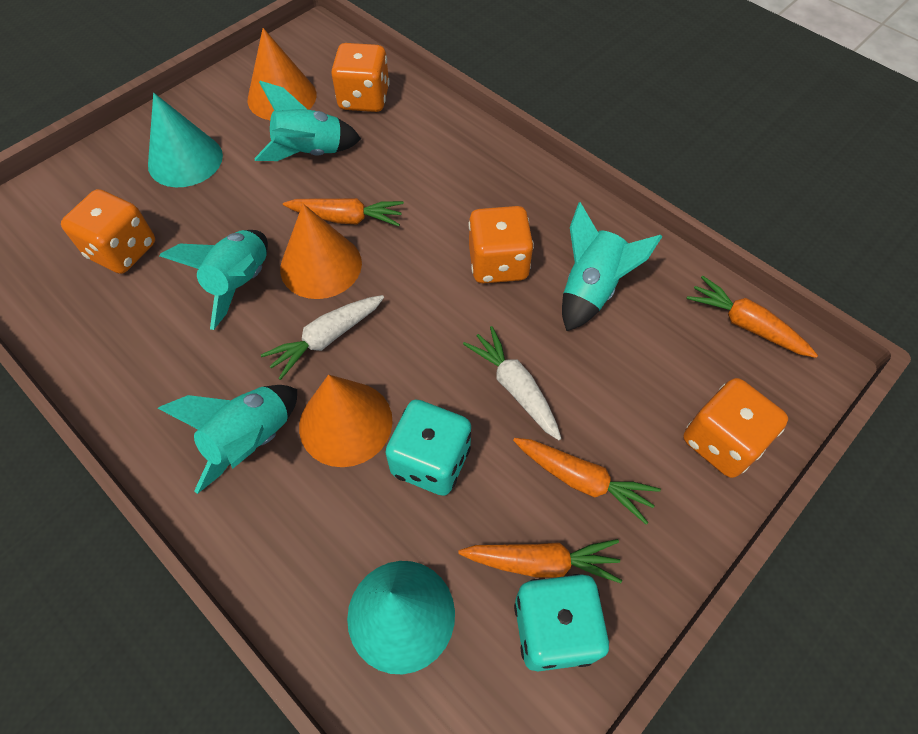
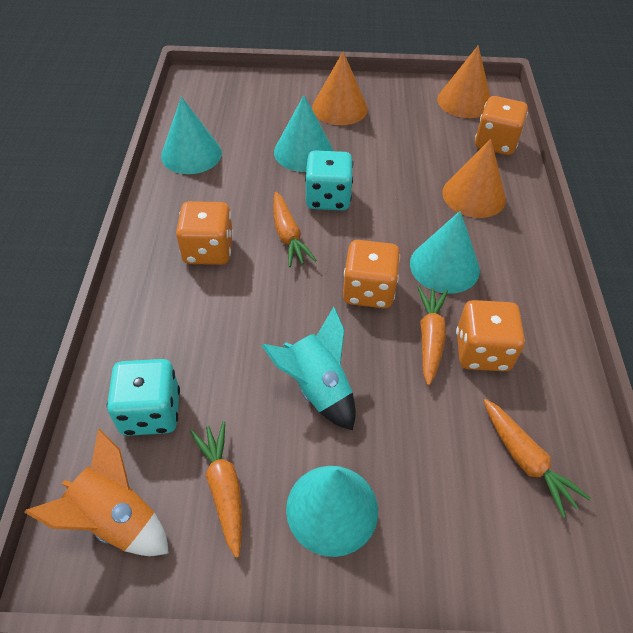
orange rocket: 0 -> 1
turquoise cone: 2 -> 4
turquoise rocket: 4 -> 1
white carrot: 2 -> 0

